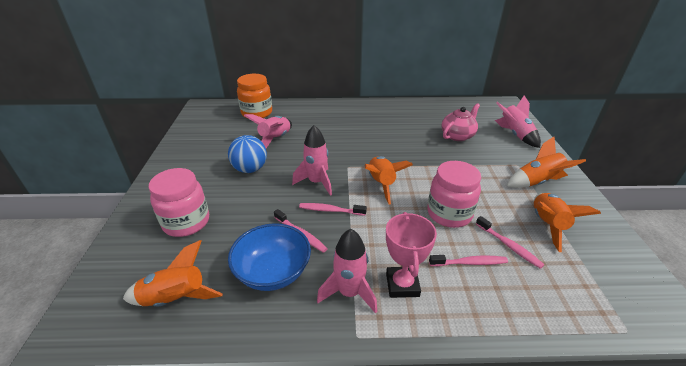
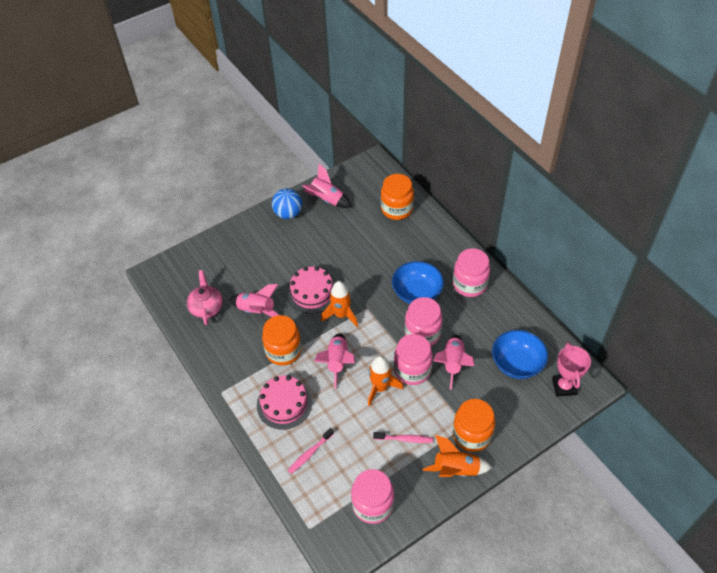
blue bowl: 1 -> 2
orange jar: 1 -> 3
orange rocket: 4 -> 3
pink cake: 0 -> 2
pink jar: 2 -> 4
pink toothbrush: 4 -> 2

